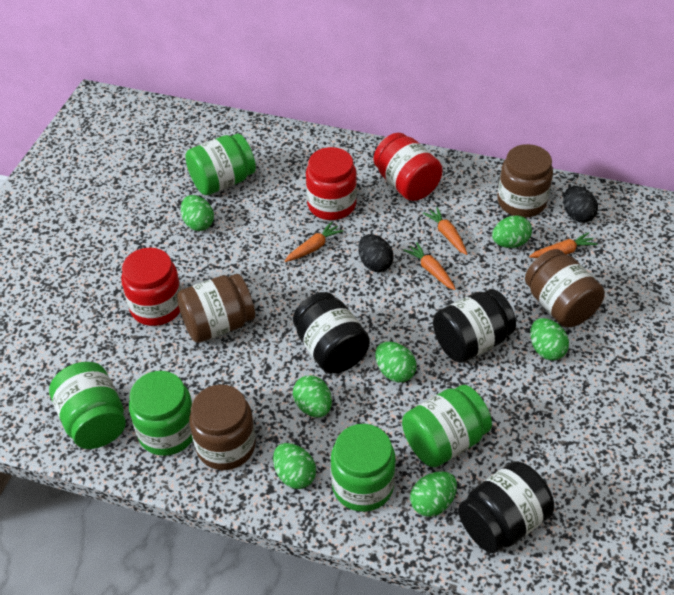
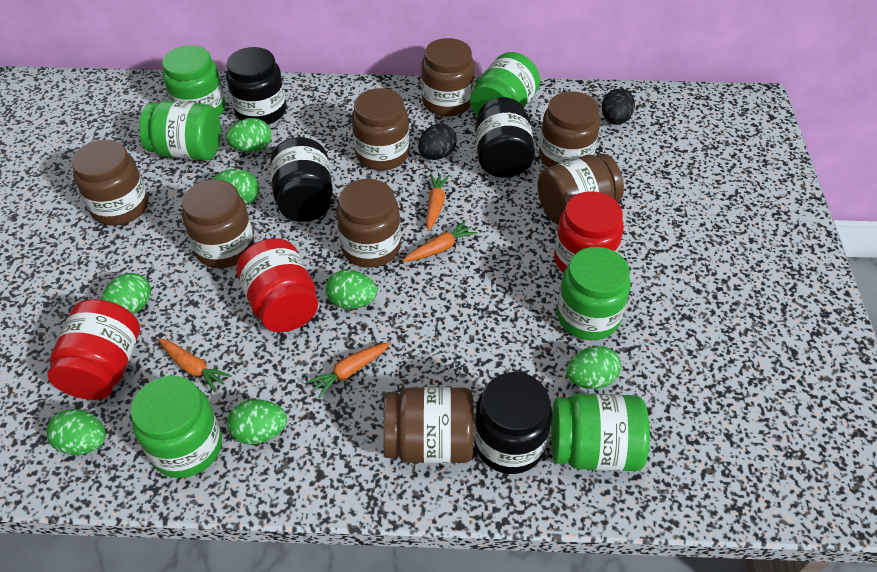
black jar: 3 -> 4
brown jar: 4 -> 8
green jar: 5 -> 6

